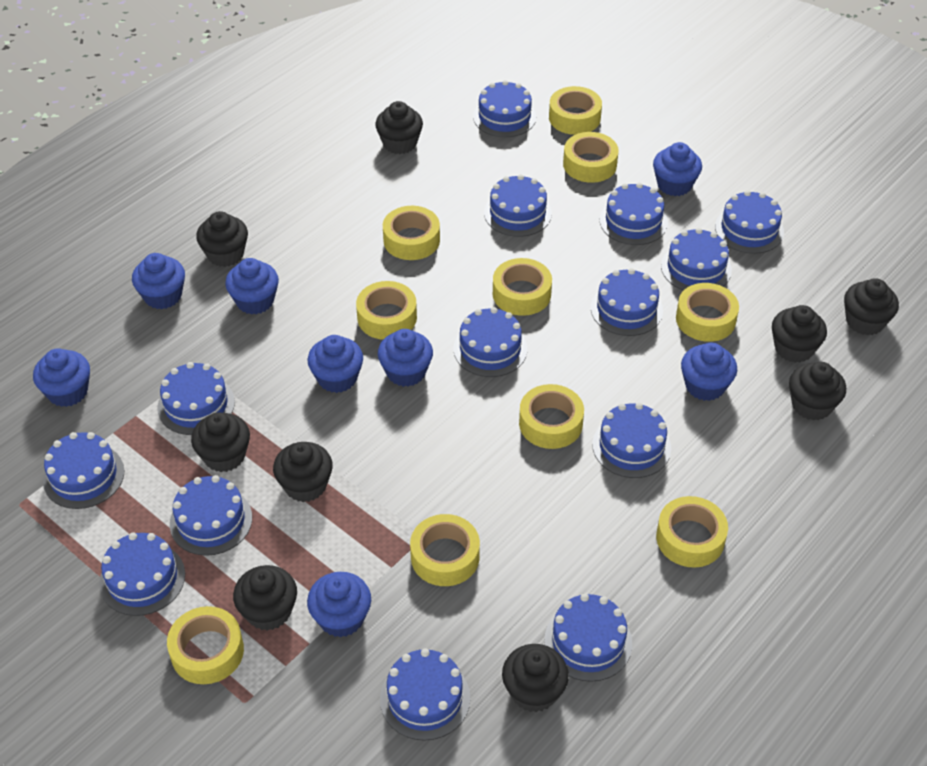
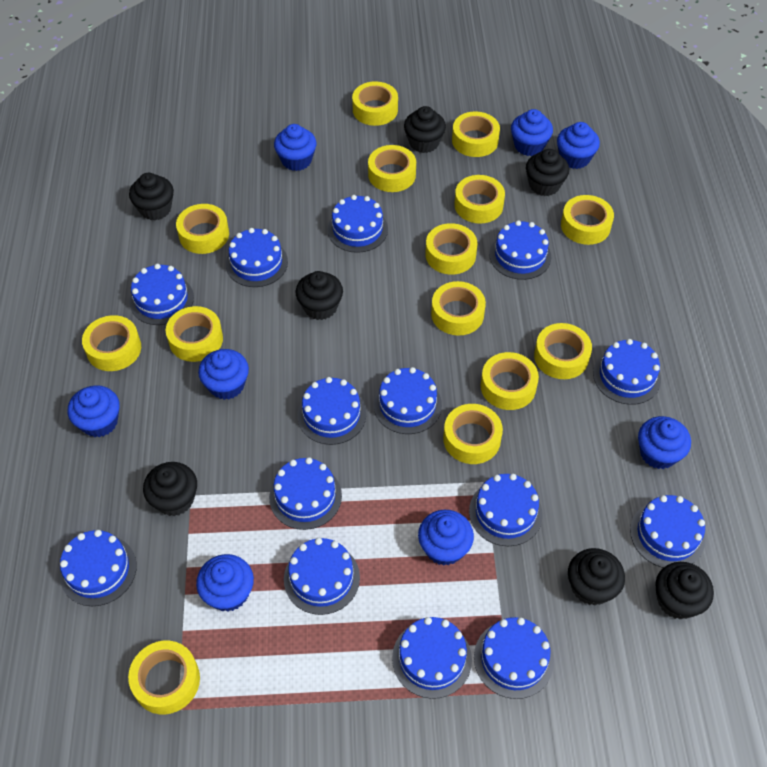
black cupcake: 9 -> 7
yellow tape: 10 -> 14

